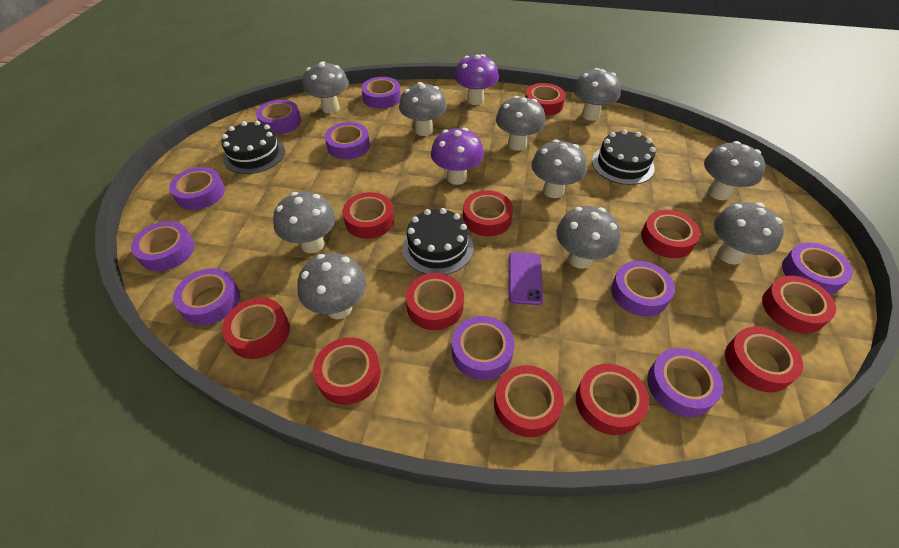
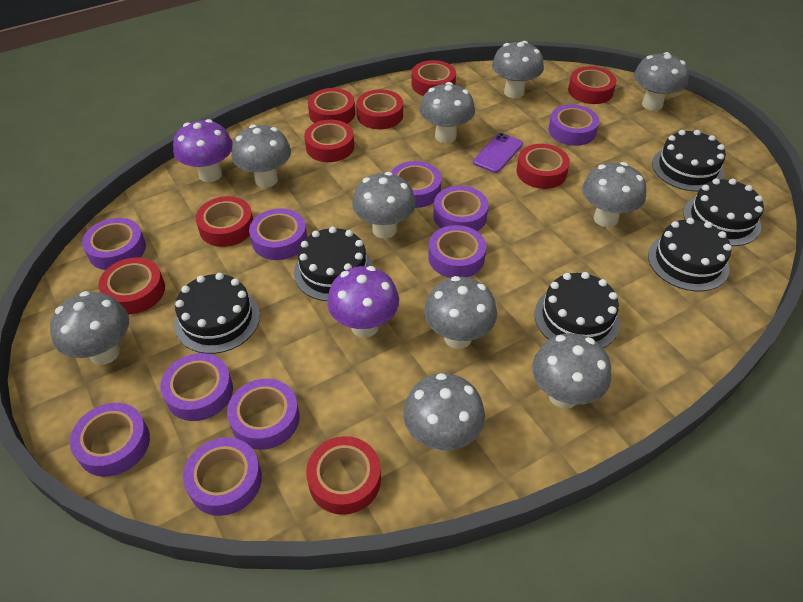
black cake: 3 -> 6
red tape: 11 -> 9

